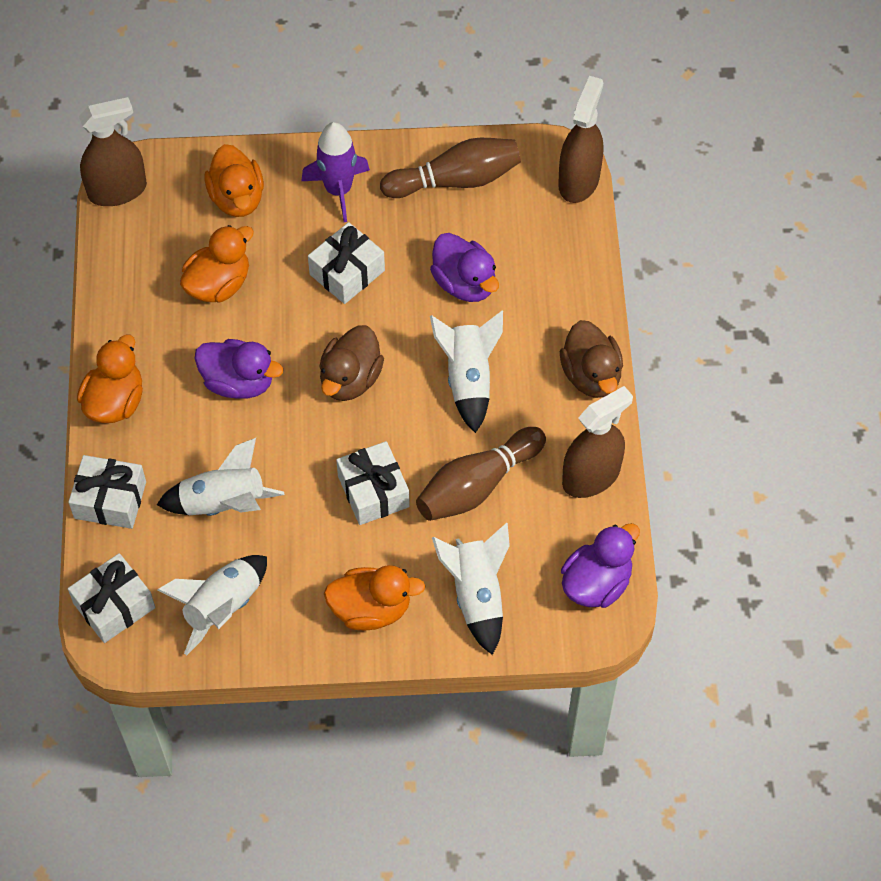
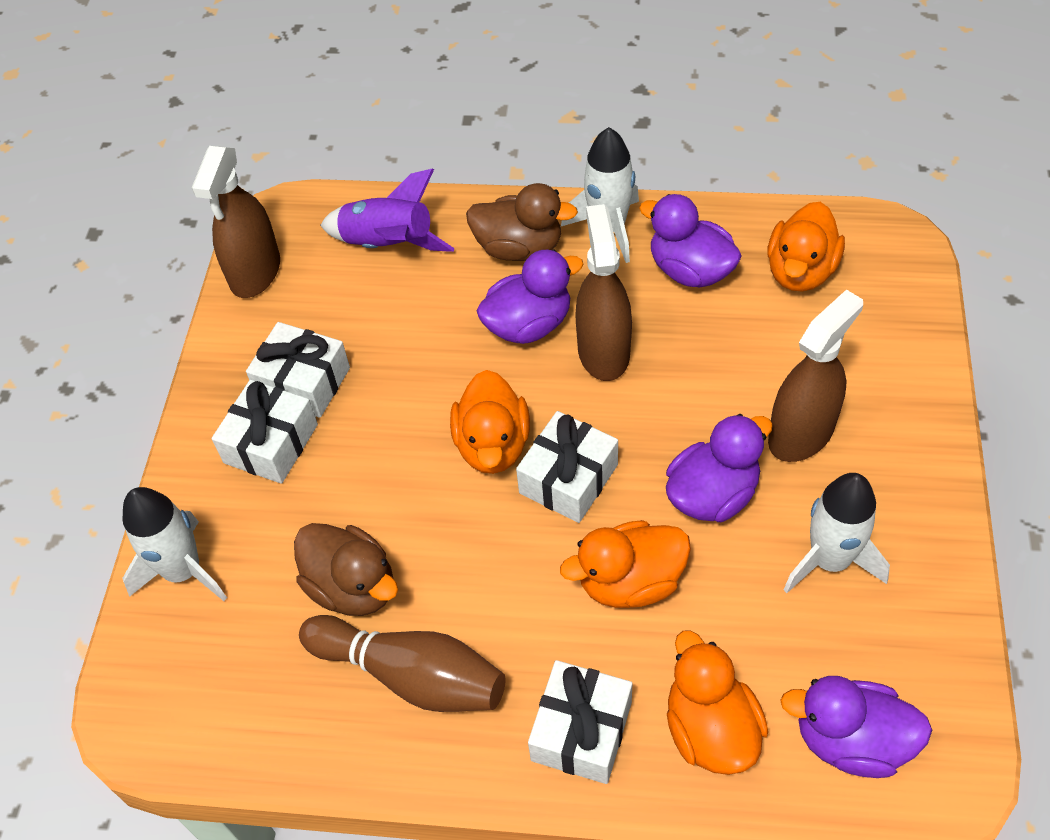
brown bowling pin: 2 -> 1
purple duck: 3 -> 4
white rocket: 4 -> 3

